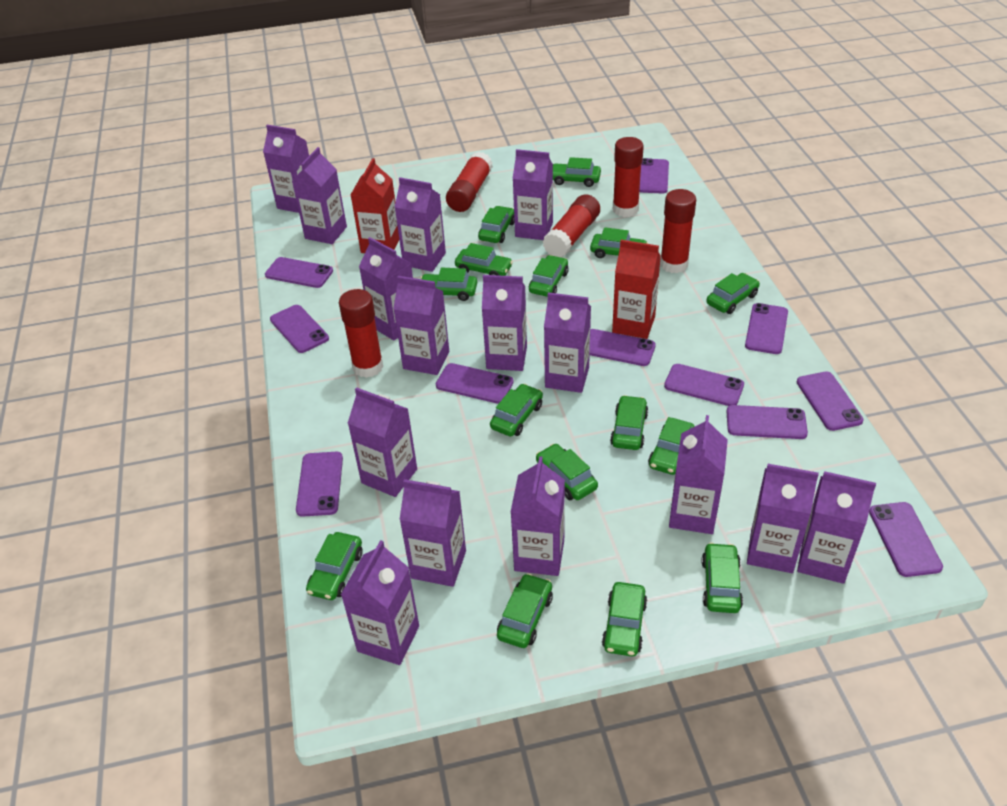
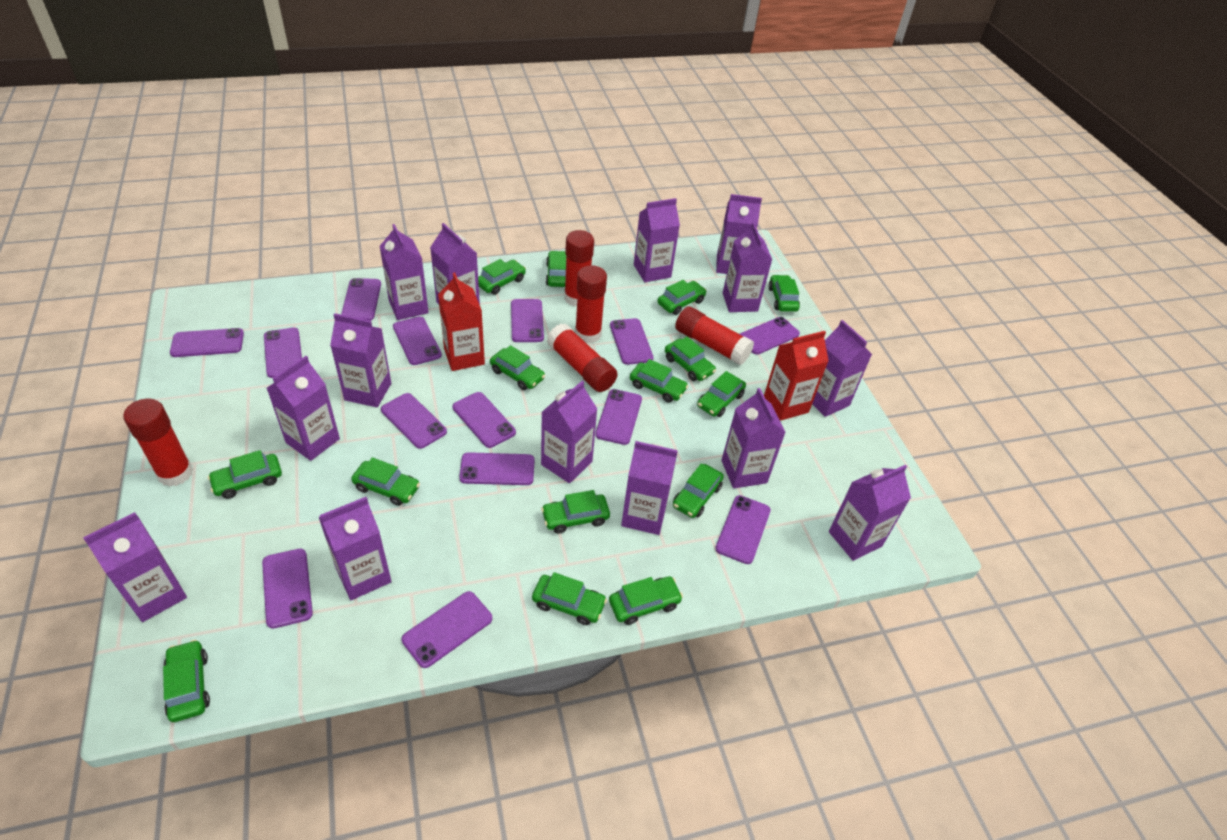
purple carton: 15 -> 14
purple phone: 11 -> 14

